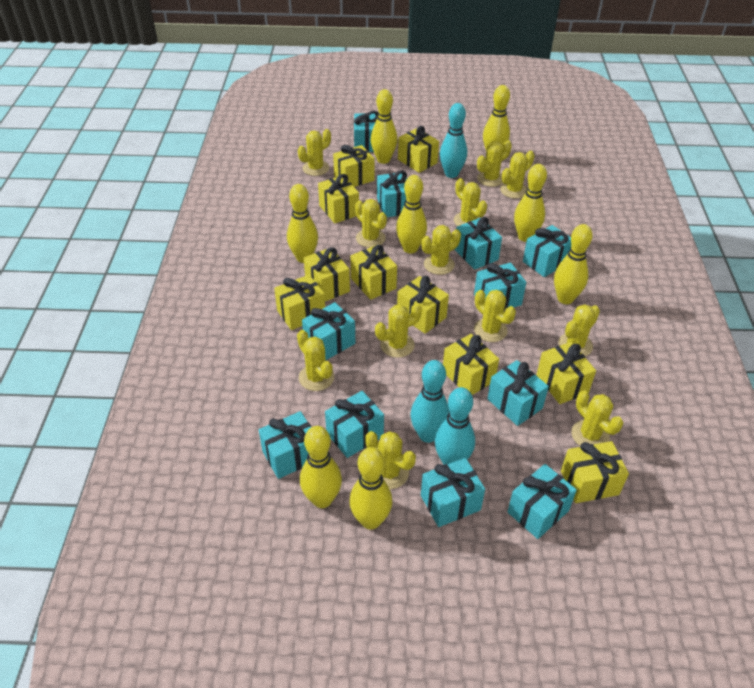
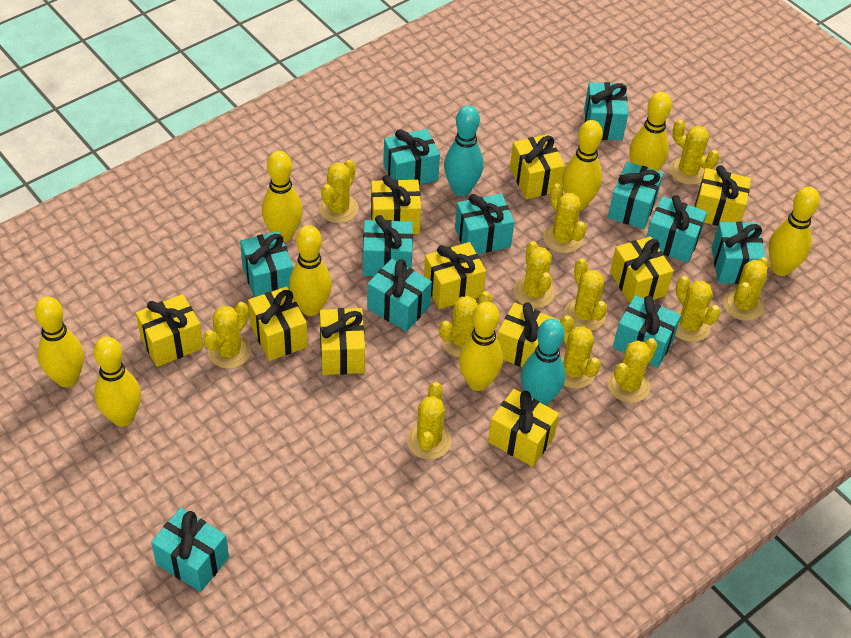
turquoise bowling pin: 3 -> 2

